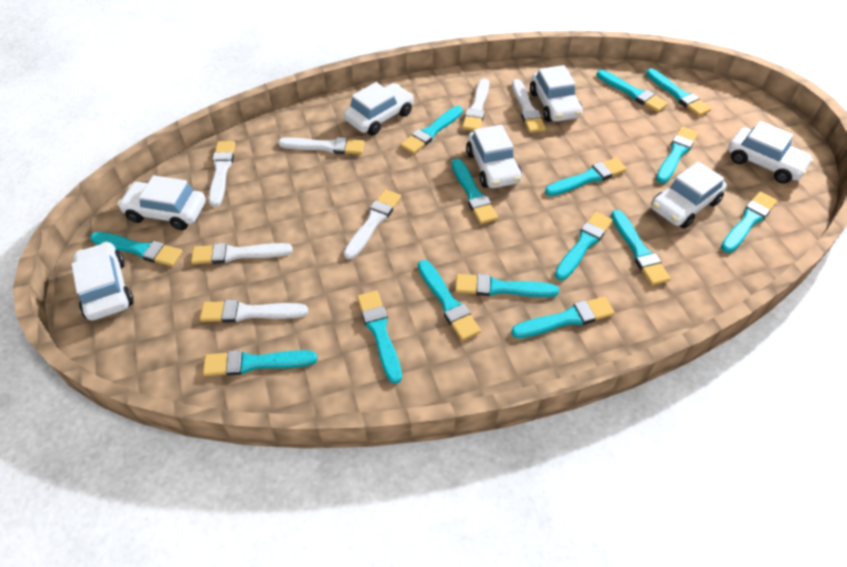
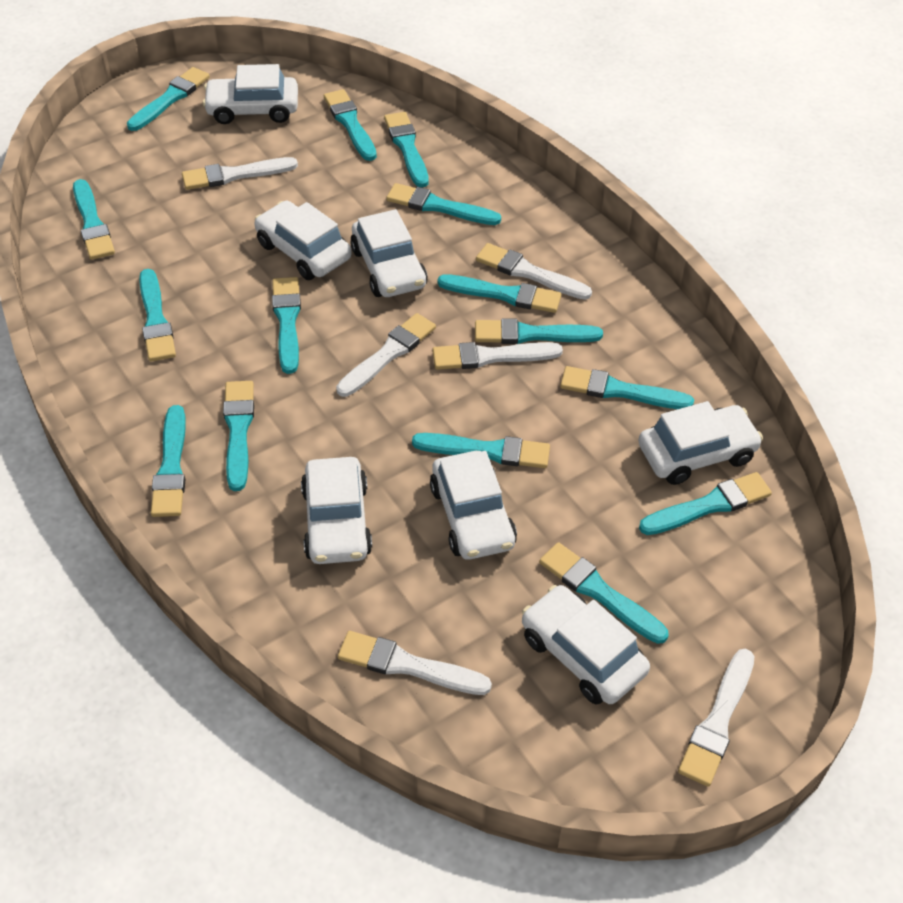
white brush: 7 -> 6

